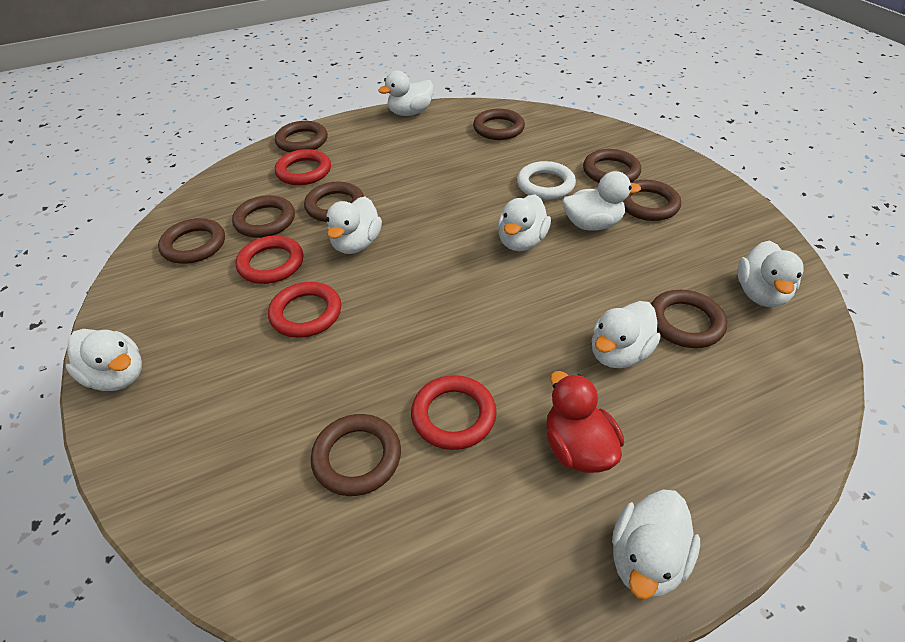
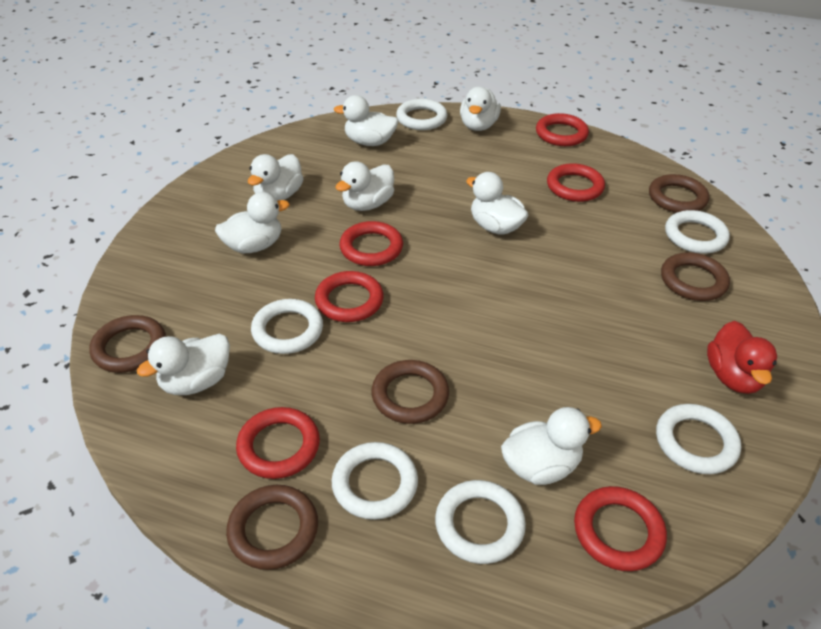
brown ring: 9 -> 5
red ring: 4 -> 6
white ring: 1 -> 6

